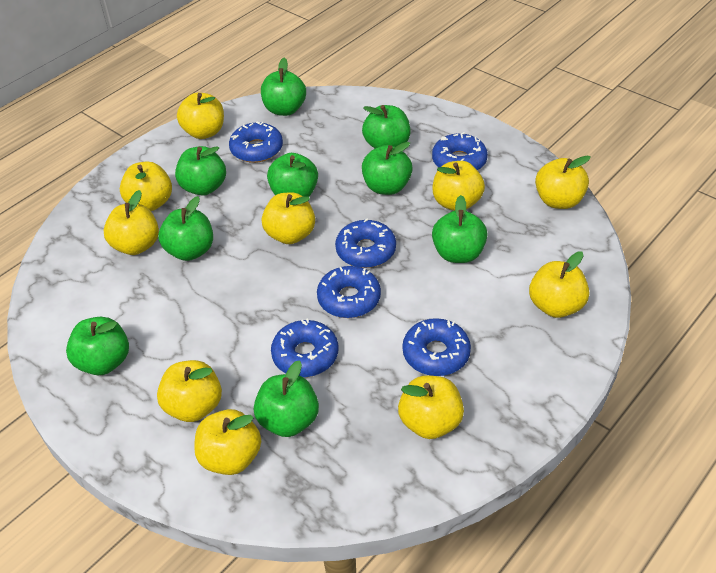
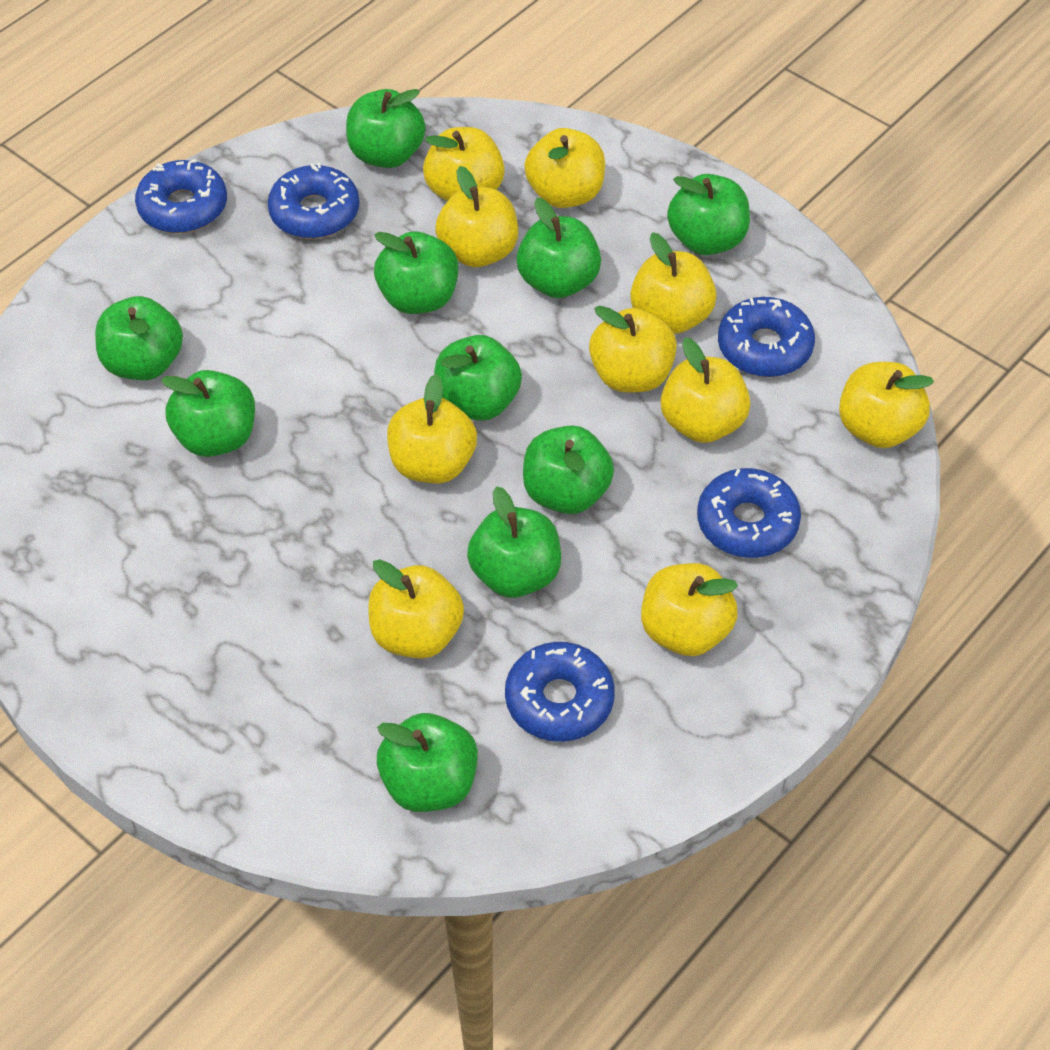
blue donut: 6 -> 5
green apple: 9 -> 10

